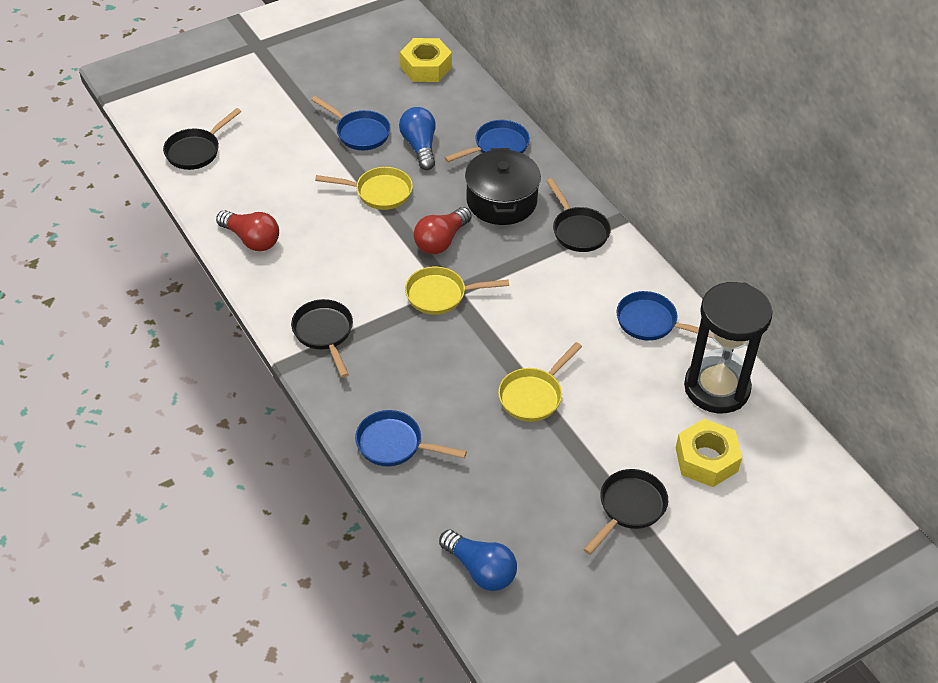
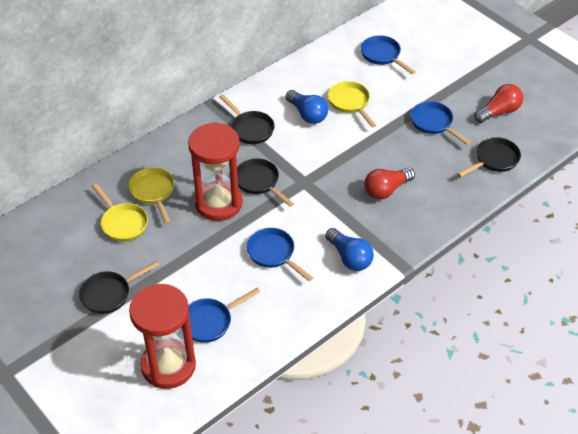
black hourglass: 1 -> 0
black pot: 1 -> 0
red hourglass: 0 -> 2
yellow nut: 2 -> 0

